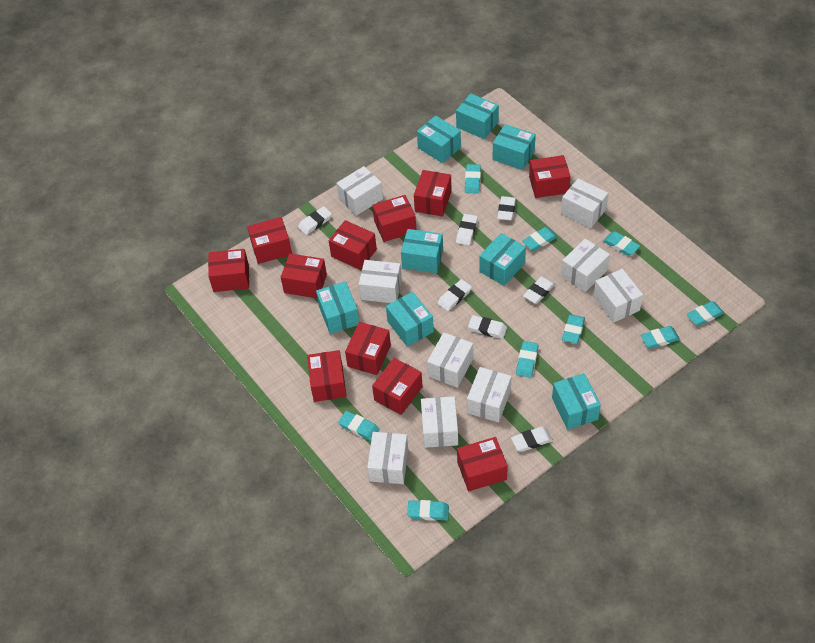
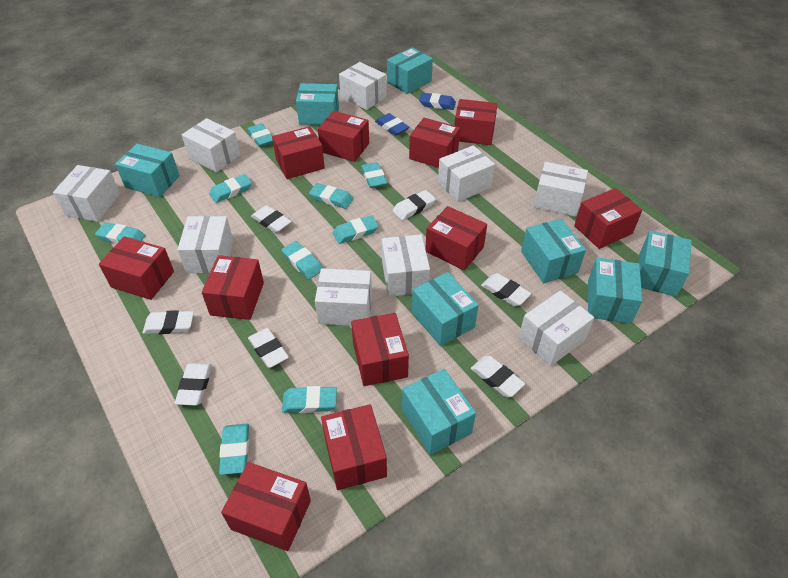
blue eraser: 0 -> 2

